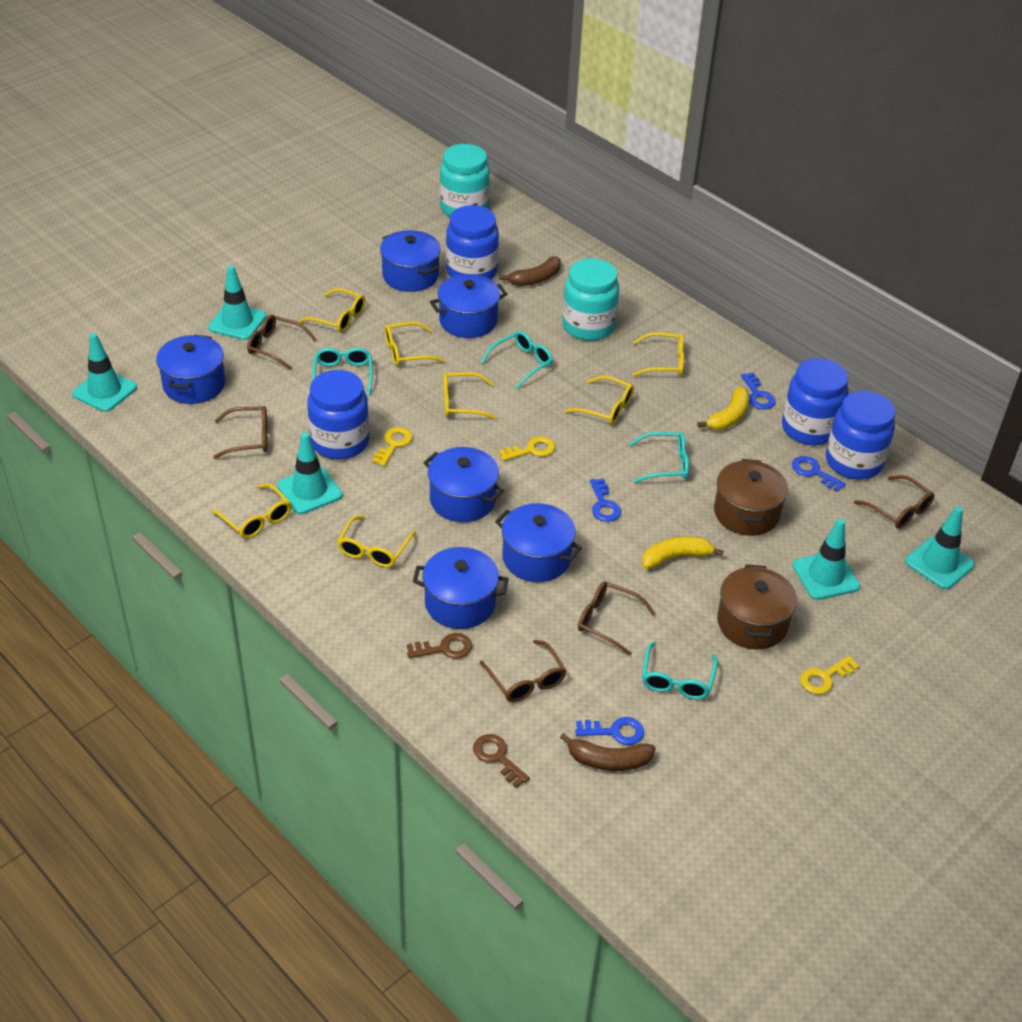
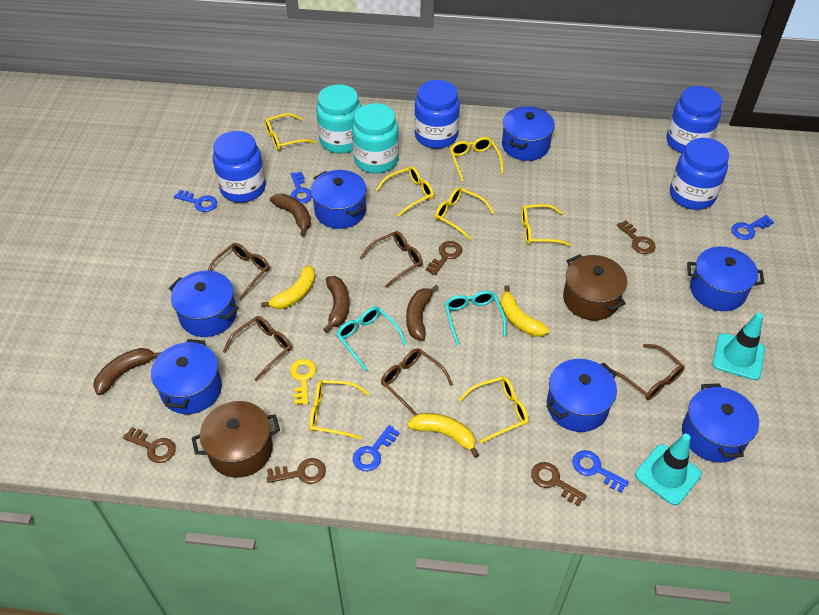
blue key: 4 -> 5
blue pot: 6 -> 7
brown banana: 2 -> 4
brown key: 2 -> 5
turquoise glasses: 4 -> 2
turquoise traffic cone: 5 -> 2
yellow banana: 2 -> 3
yellow key: 3 -> 1

